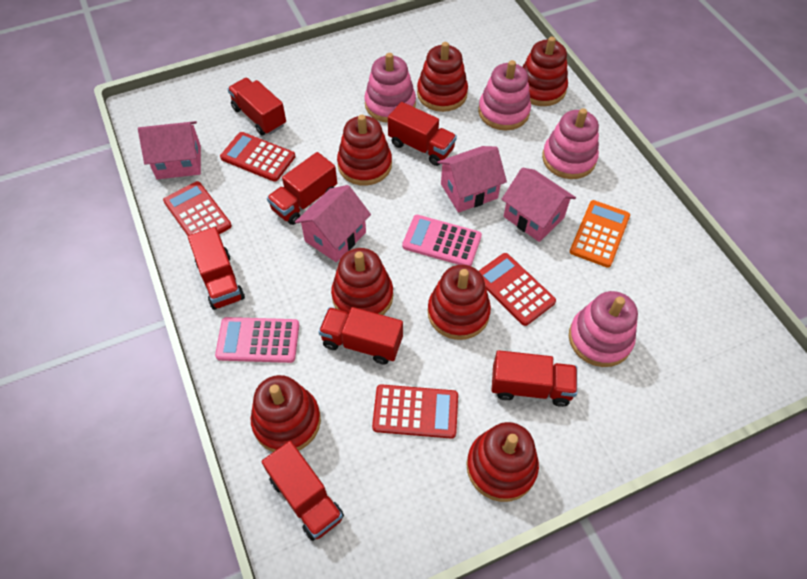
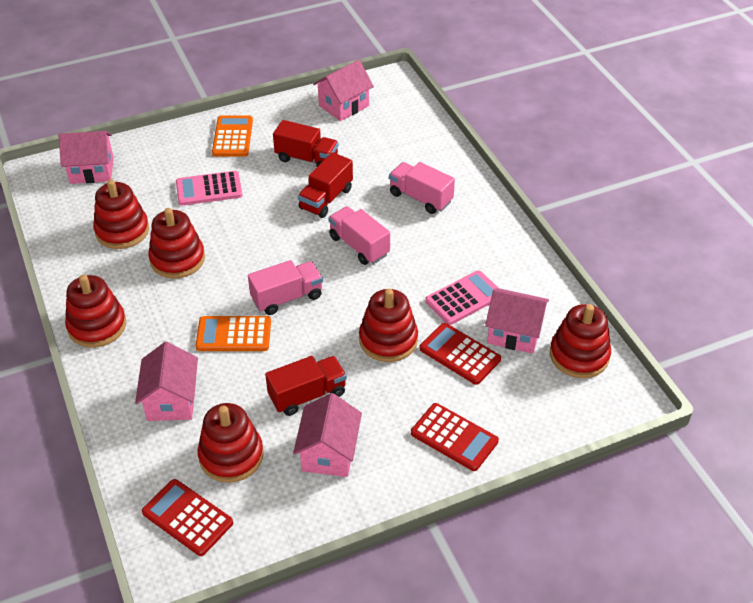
orange calculator: 1 -> 2
pink house: 4 -> 5
pink stacking toy: 4 -> 0
pink truck: 0 -> 3
red calculator: 4 -> 3
red stacking toy: 7 -> 6
red truck: 7 -> 3

